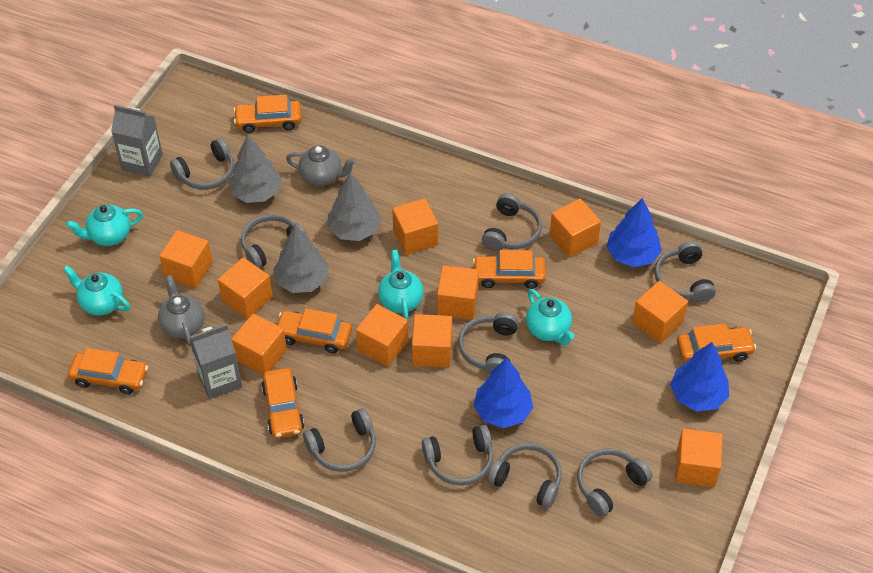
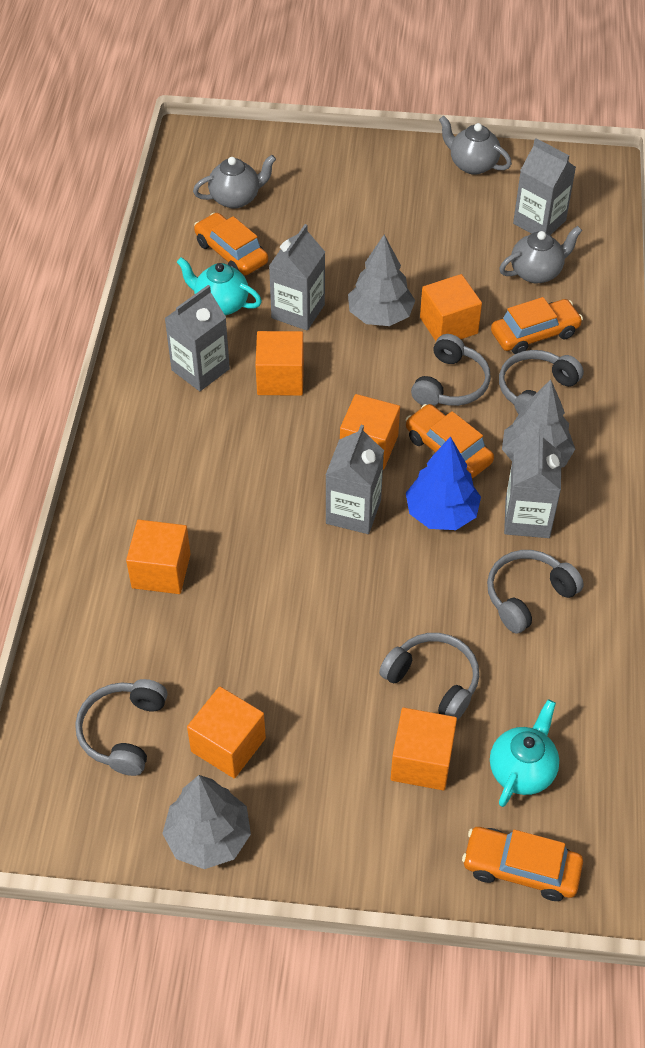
blue tree: 3 -> 1
grey carton: 2 -> 5
grey headphones: 9 -> 5
grey teapot: 2 -> 3
orange car: 6 -> 4
orange cube: 10 -> 6
turquoise teapot: 4 -> 2

